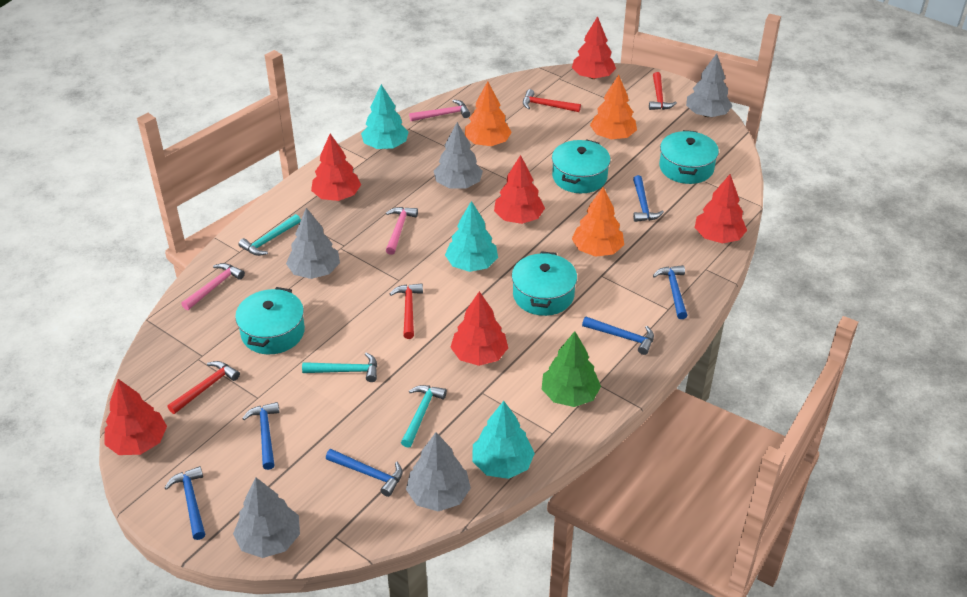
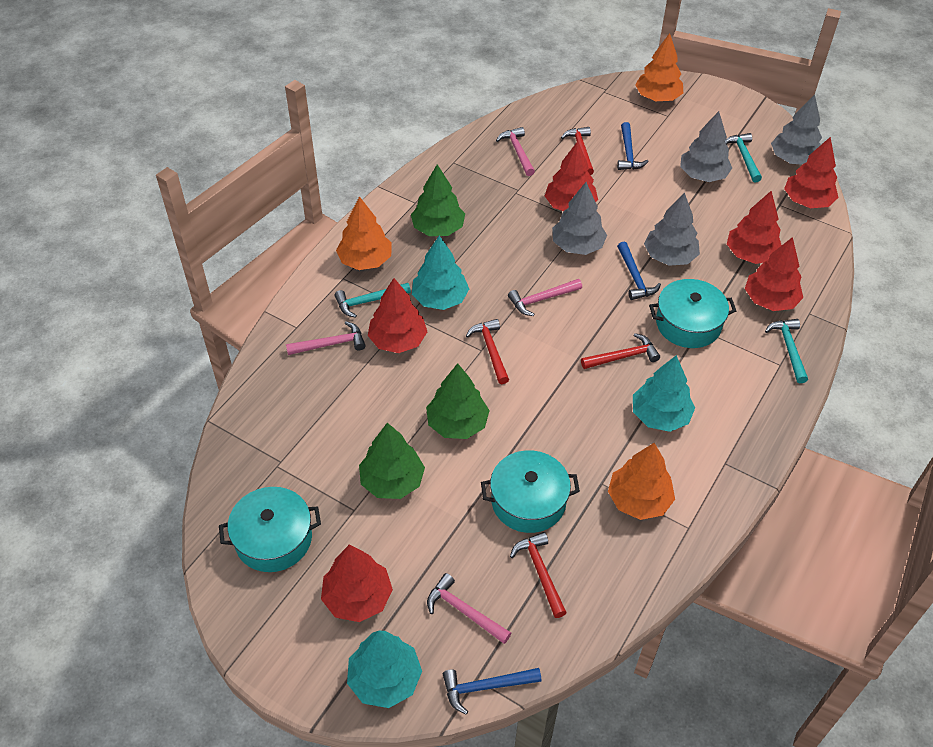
blue hammer: 6 -> 3
green tree: 1 -> 3
grey tree: 5 -> 4
pink hammer: 3 -> 4
turquoise pot: 4 -> 3

